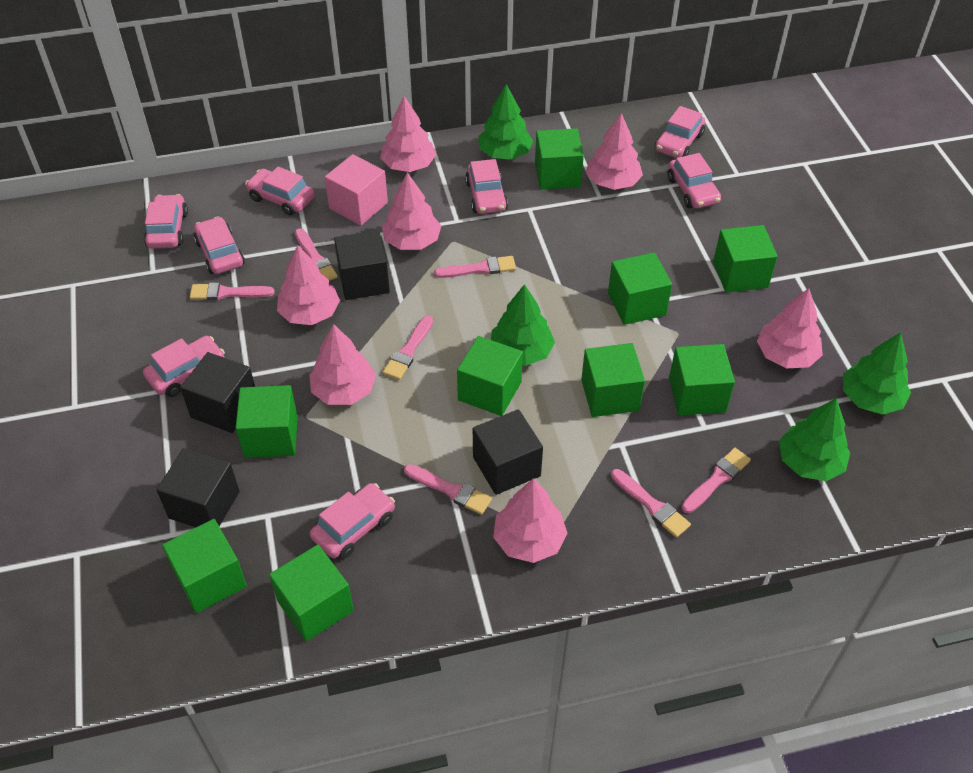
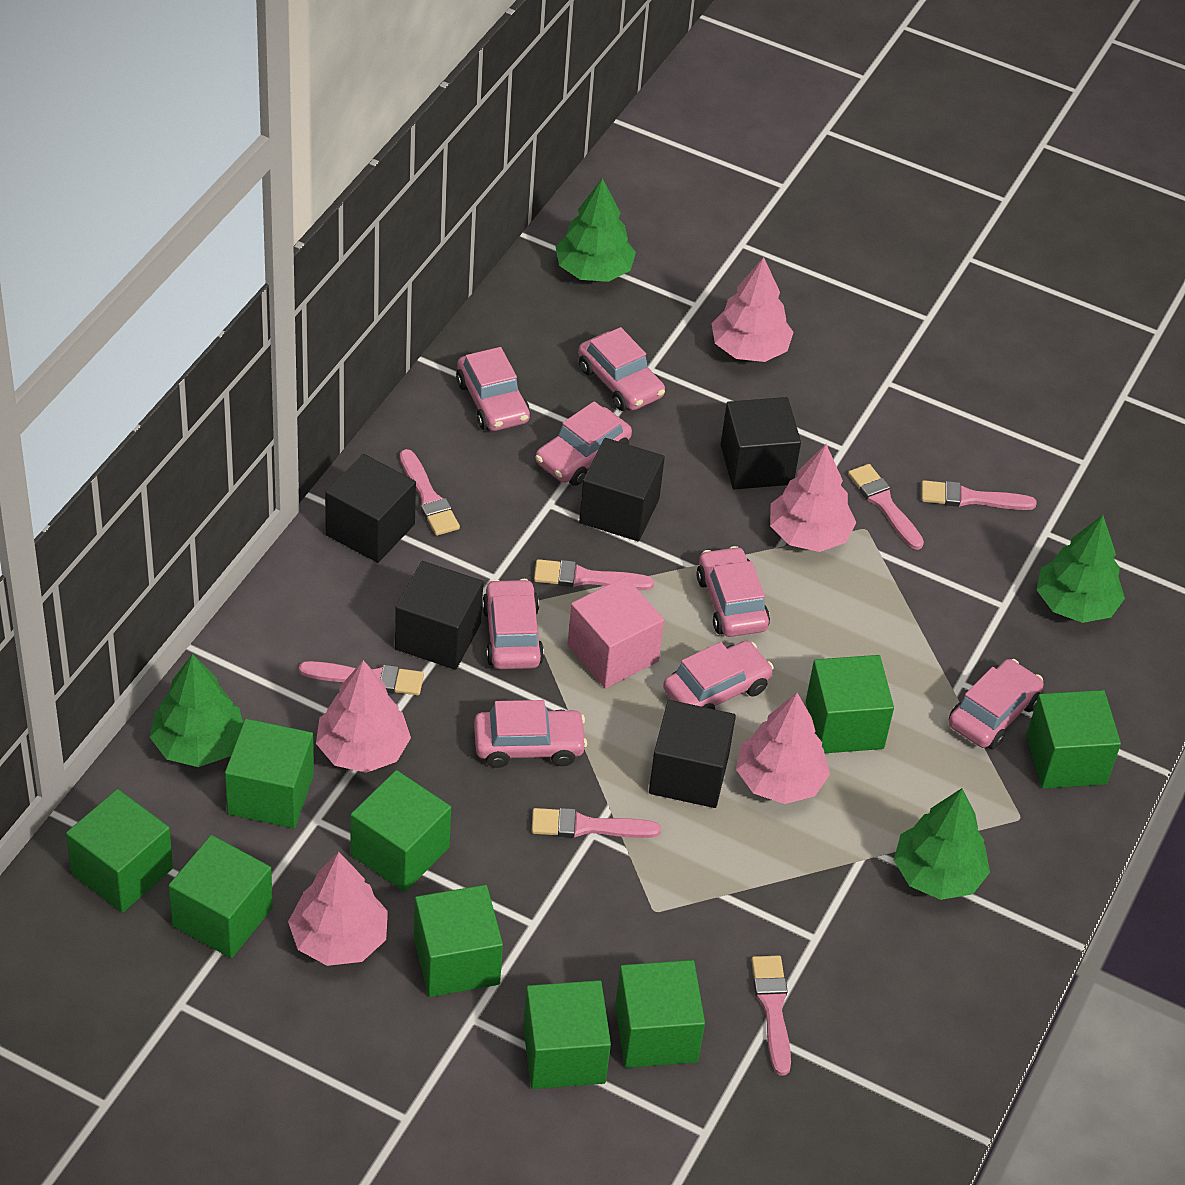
black cube: 4 -> 5
pink tree: 7 -> 5

